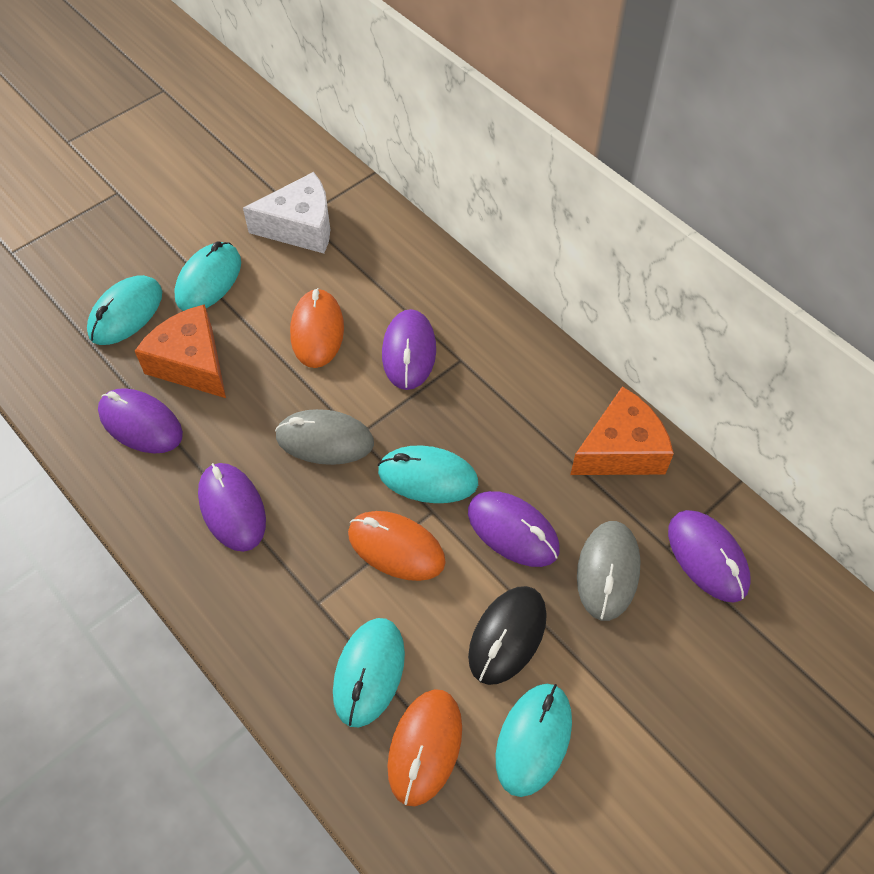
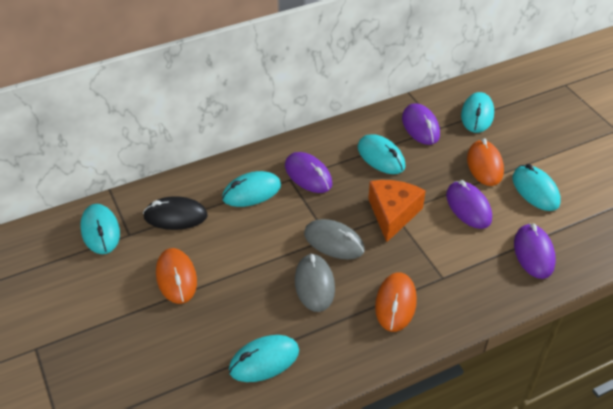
orange cheese: 2 -> 1
purple mouse: 5 -> 4
turquoise mouse: 5 -> 6
white cheese: 1 -> 0

